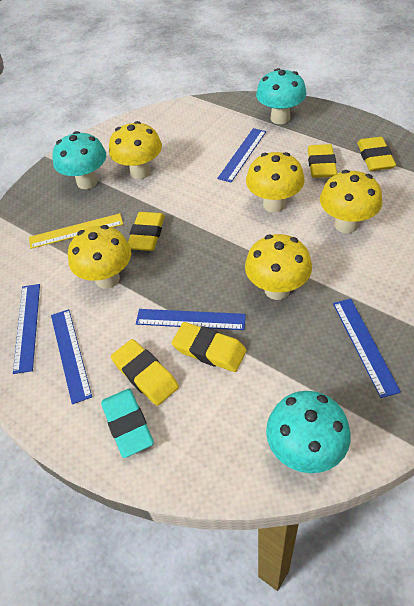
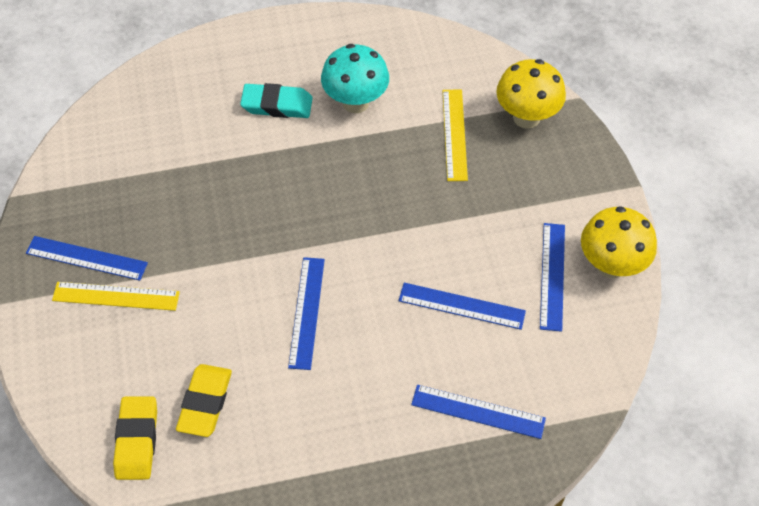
turquoise mushroom: 3 -> 1
yellow eraser: 5 -> 2
yellow mushroom: 5 -> 2
yellow ruler: 1 -> 2

